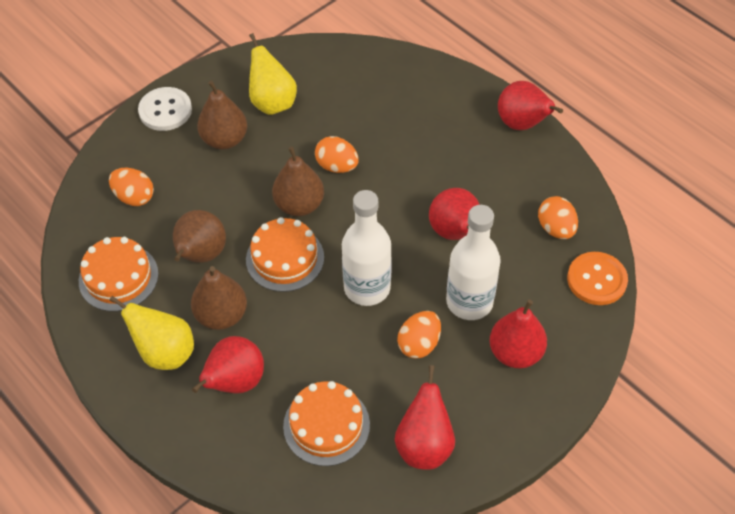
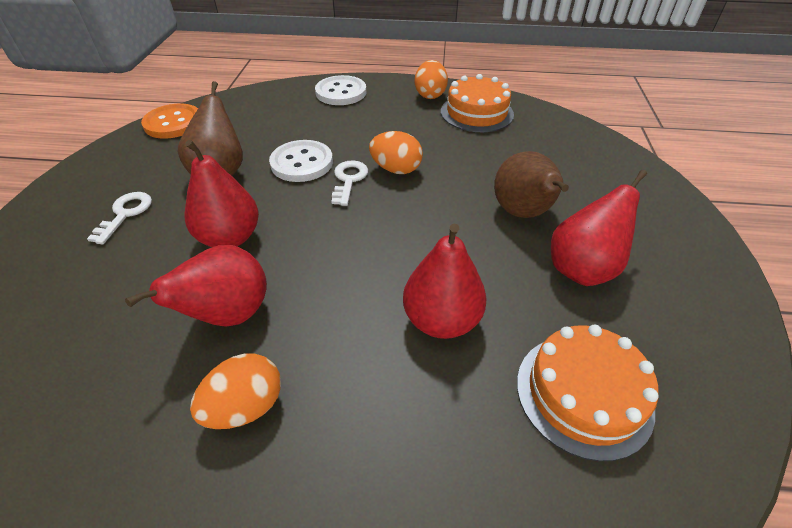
brown pear: 4 -> 2
orange cake: 3 -> 2
orange egg: 4 -> 3
red pear: 5 -> 4
white bottle: 2 -> 0
white button: 1 -> 2
white key: 0 -> 2
yellow pear: 2 -> 0

